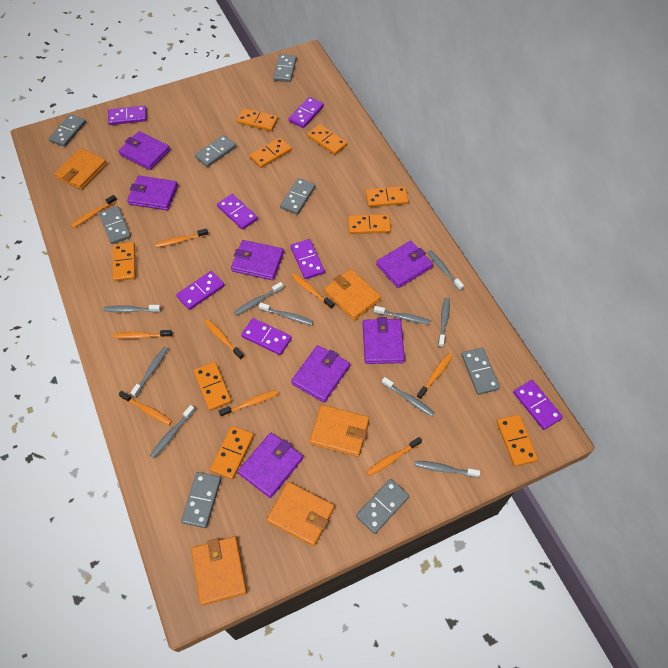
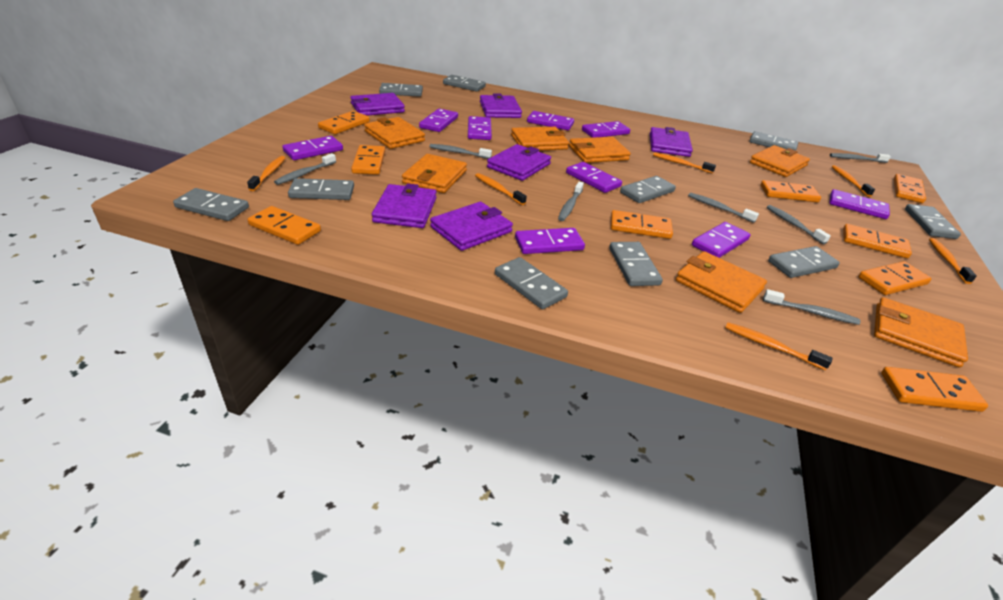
grey domino: 8 -> 10
grey toothbrush: 10 -> 7
orange toothbrush: 9 -> 6
orange wallet: 5 -> 7
purple domino: 7 -> 9
purple wallet: 7 -> 6

